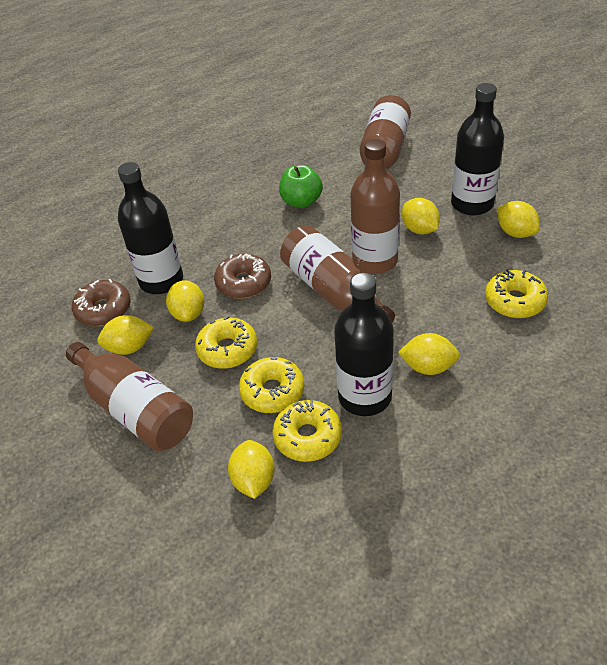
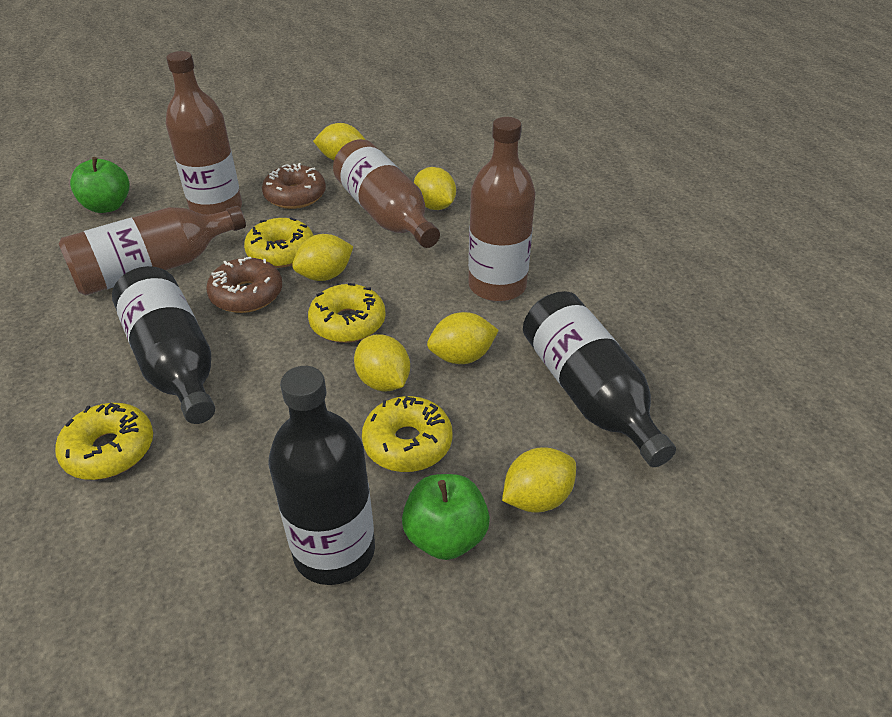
green apple: 1 -> 2

